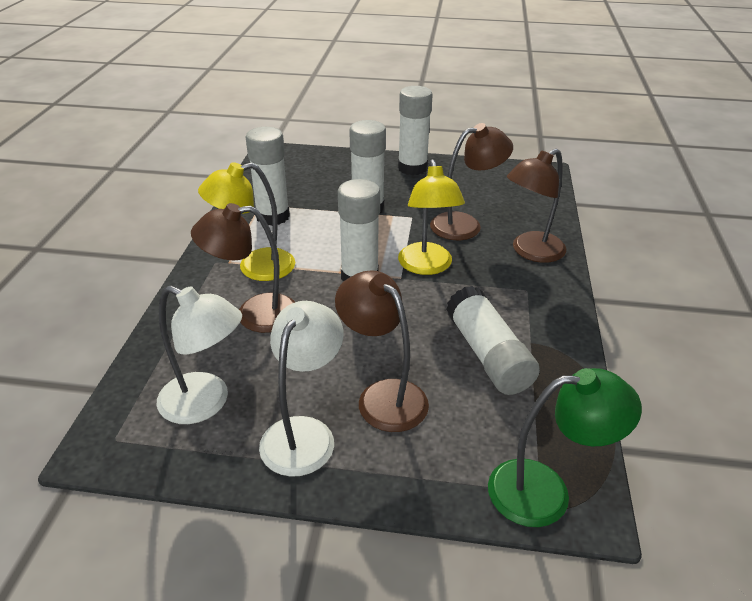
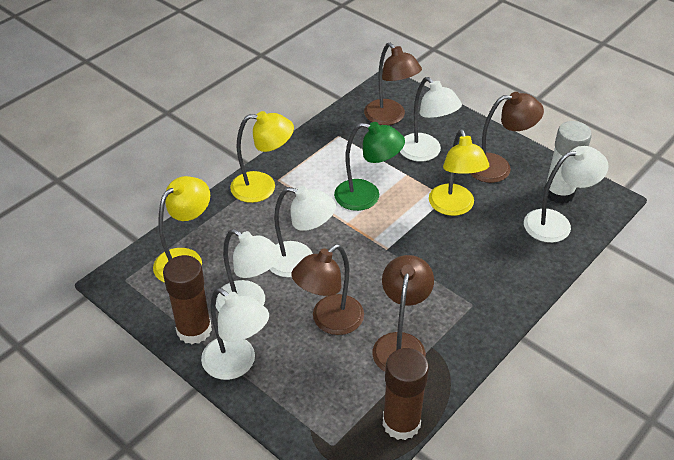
brown glue stick: 0 -> 2
white glue stick: 5 -> 1
white lamp: 2 -> 5
yellow lamp: 2 -> 3

